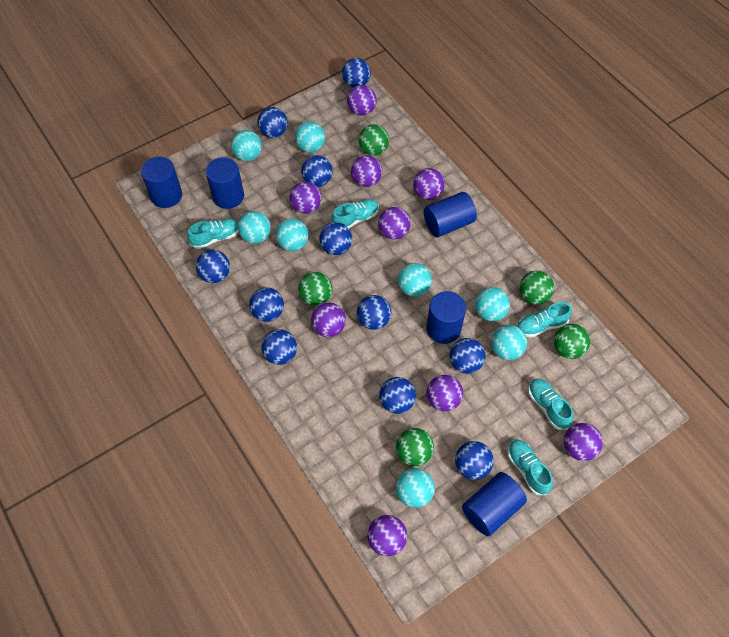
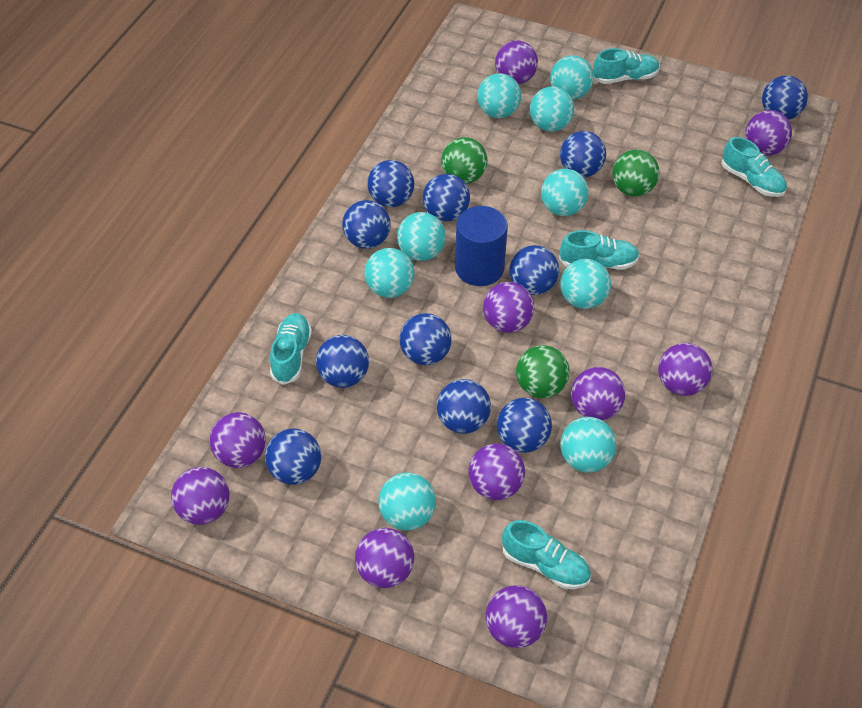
blue cylinder: 5 -> 1
green ball: 5 -> 3
purple ball: 9 -> 10
turquoise ball: 8 -> 9

